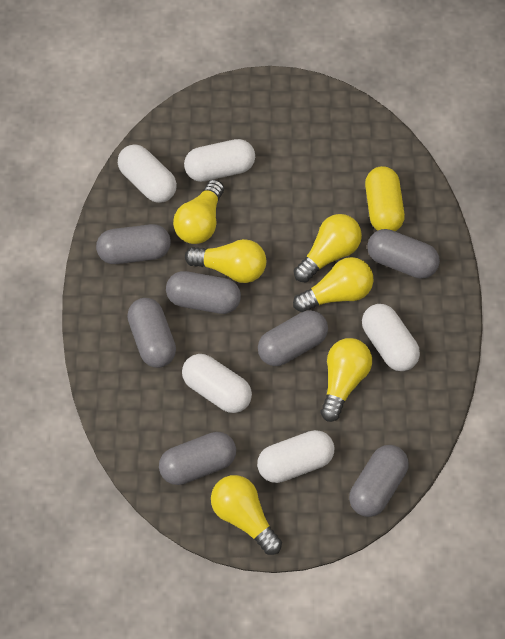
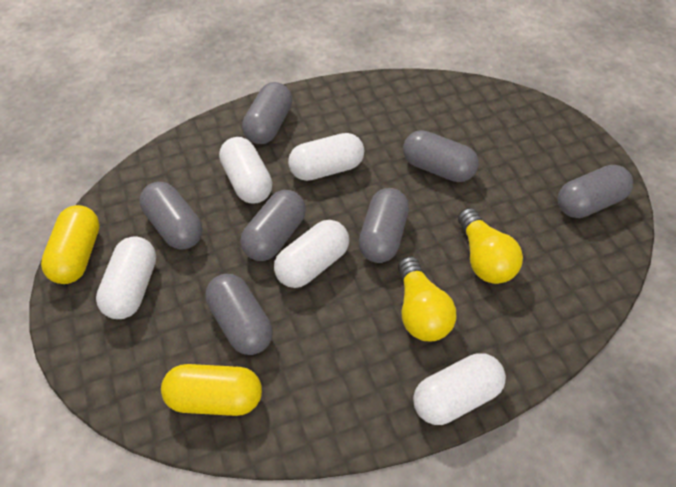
yellow capsule: 1 -> 2
yellow light bulb: 6 -> 2

